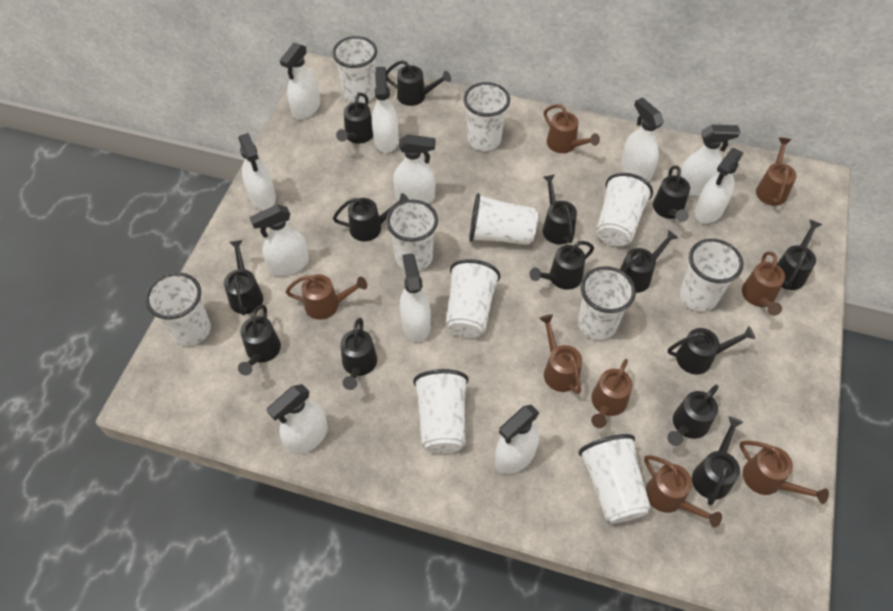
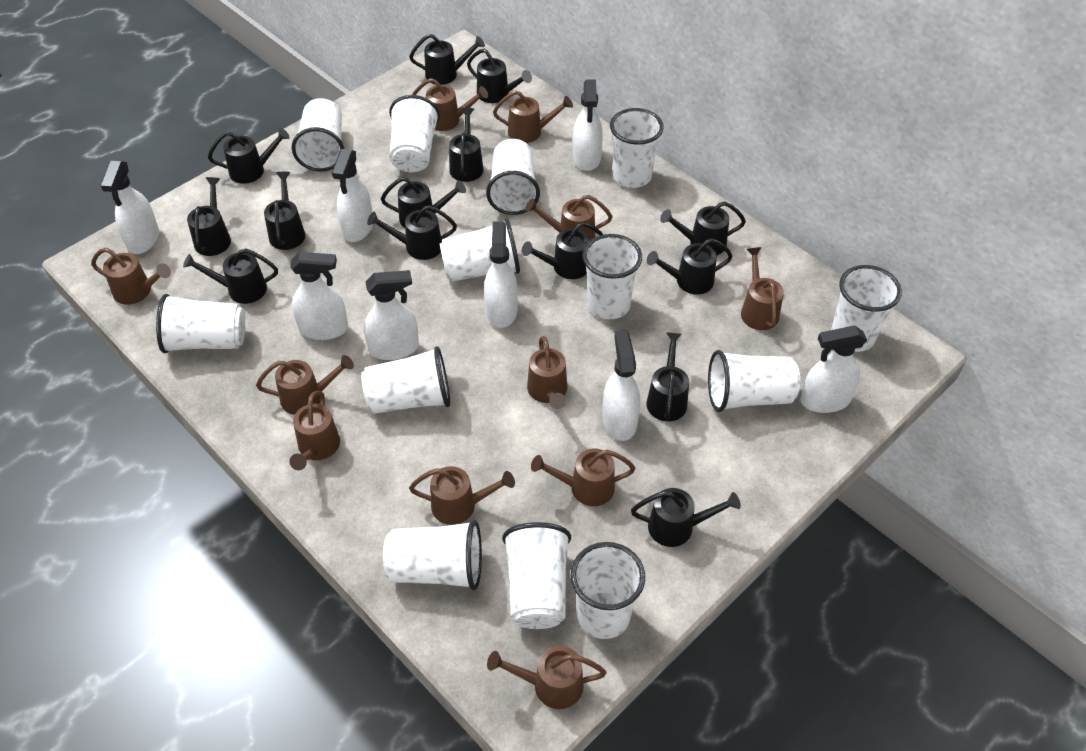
brown watering can: 8 -> 11
white cup: 11 -> 13
white spray bottle: 11 -> 8

